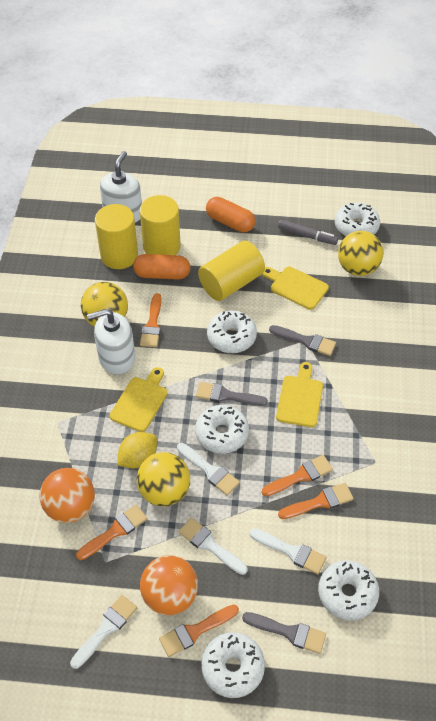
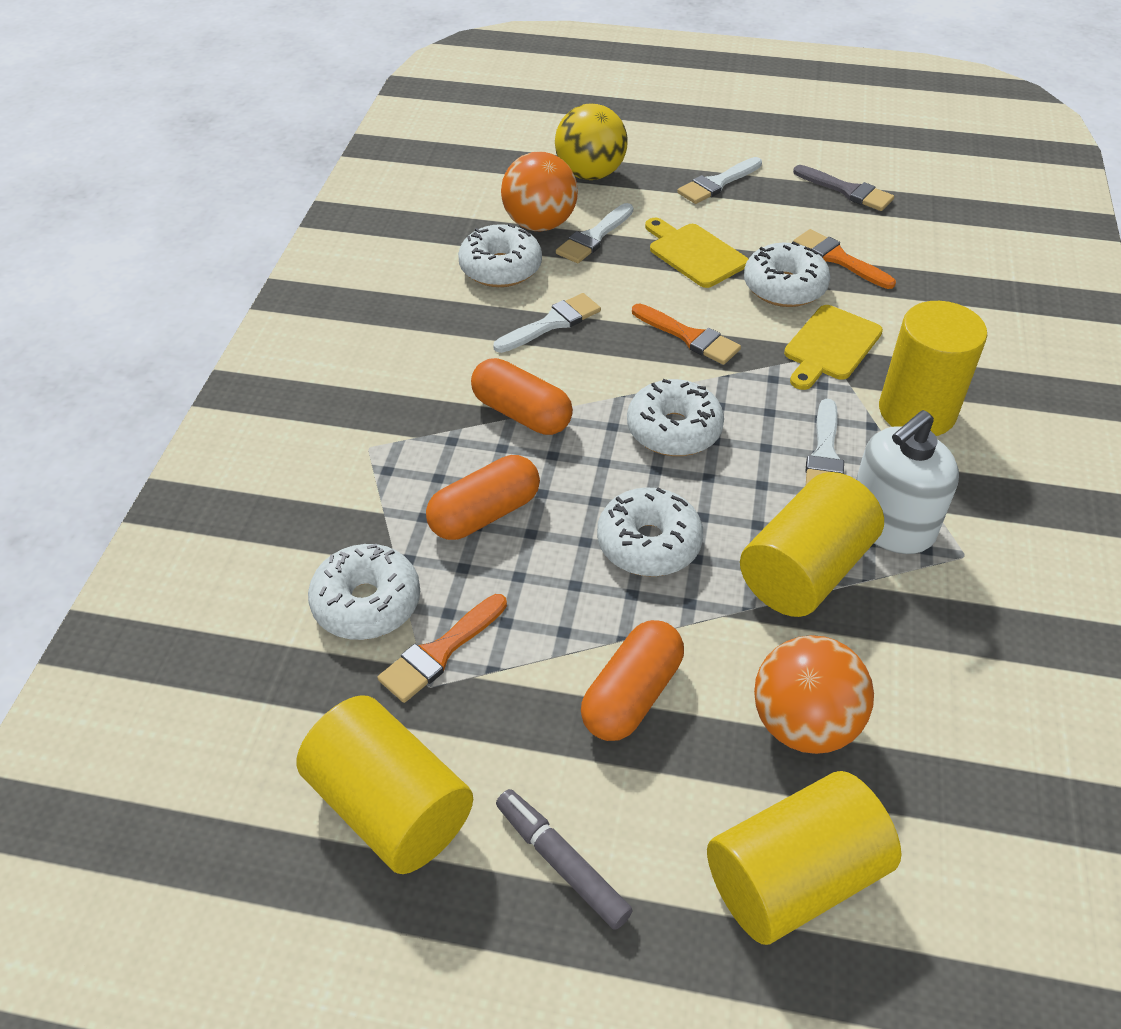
grey brush: 3 -> 1
orange brush: 5 -> 3
orange capsule: 2 -> 3
white soap dispenser: 2 -> 1
yellow ball: 3 -> 1
yellow cutting board: 3 -> 2
yellow cylinder: 3 -> 4
yellow lemon: 1 -> 0

